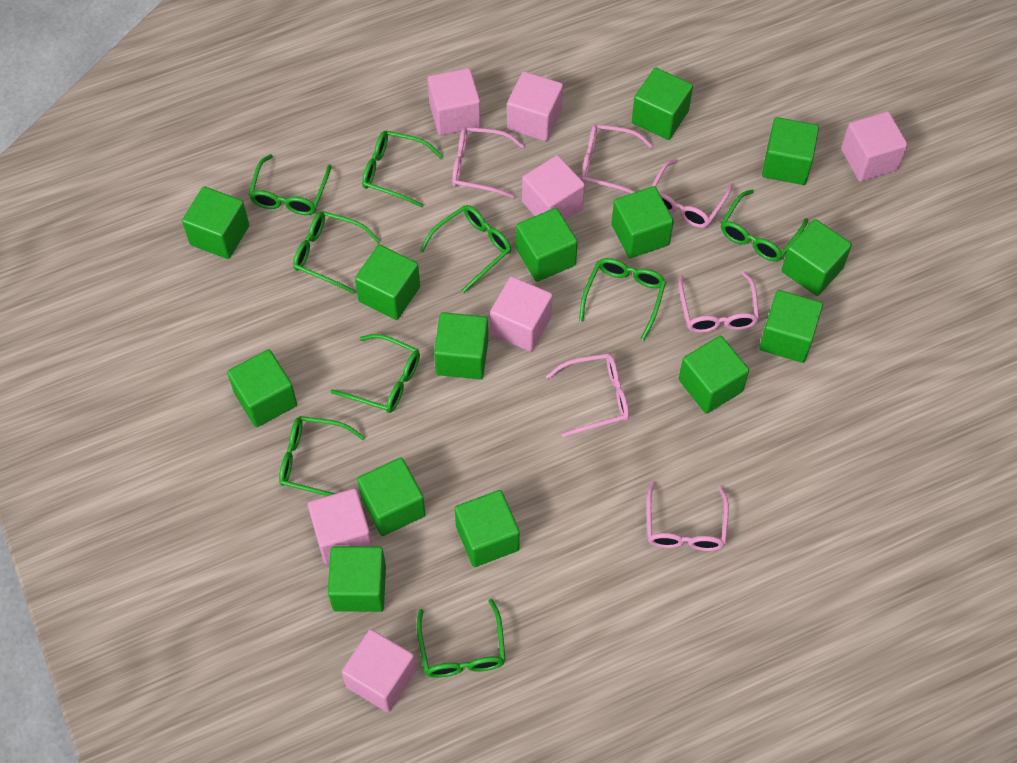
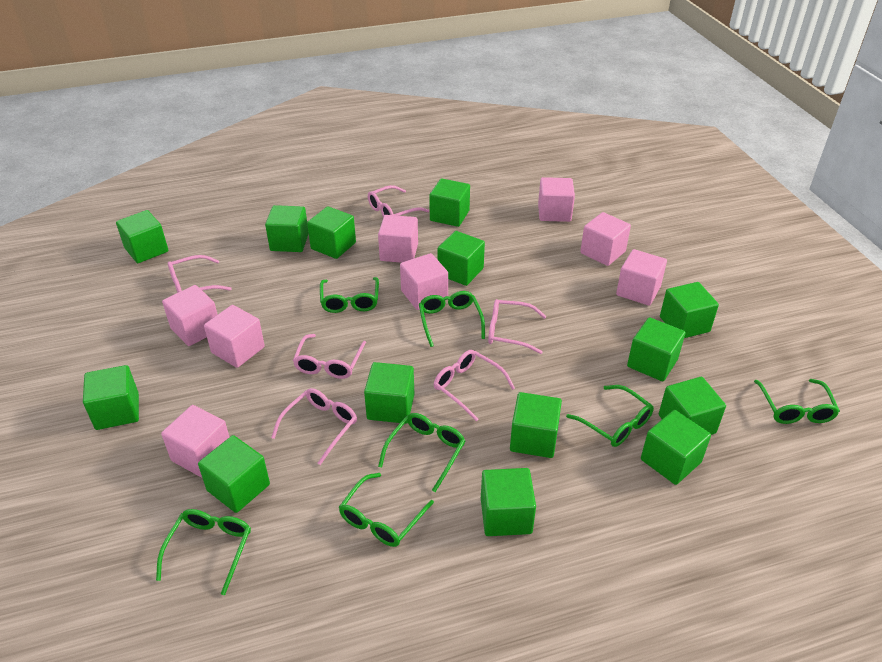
green glasses: 9 -> 7
pink cube: 7 -> 8

